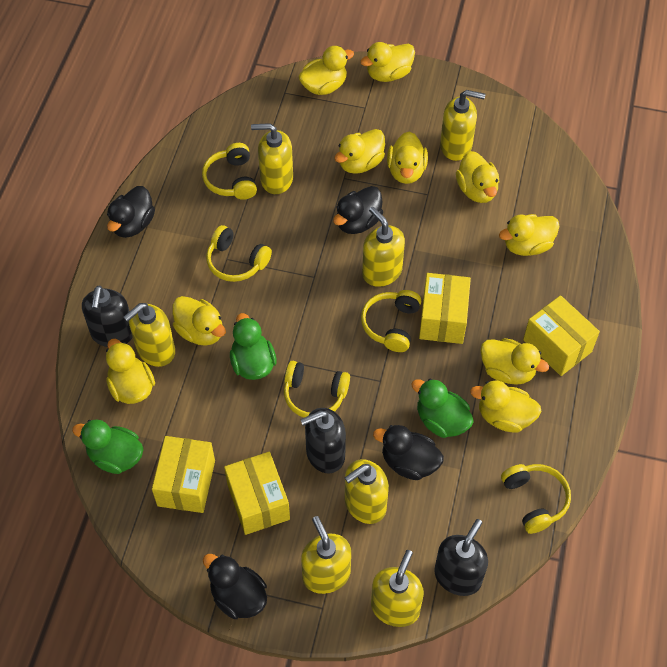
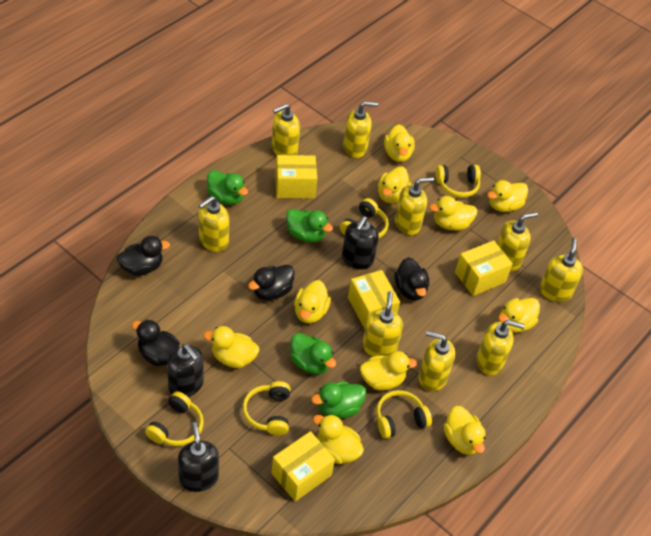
green duck: 3 -> 4
yellow soap dispenser: 7 -> 9

